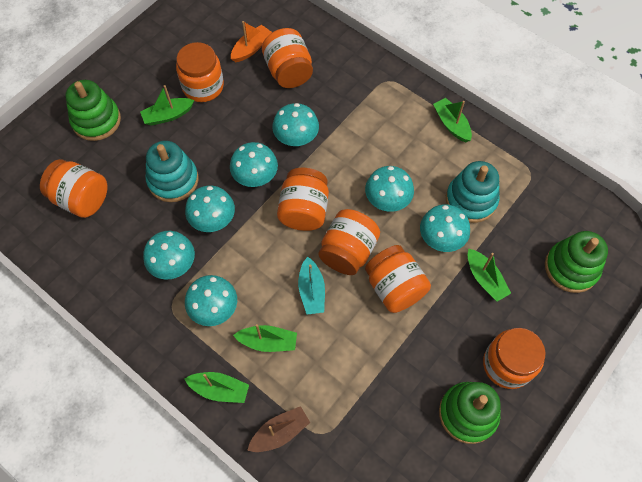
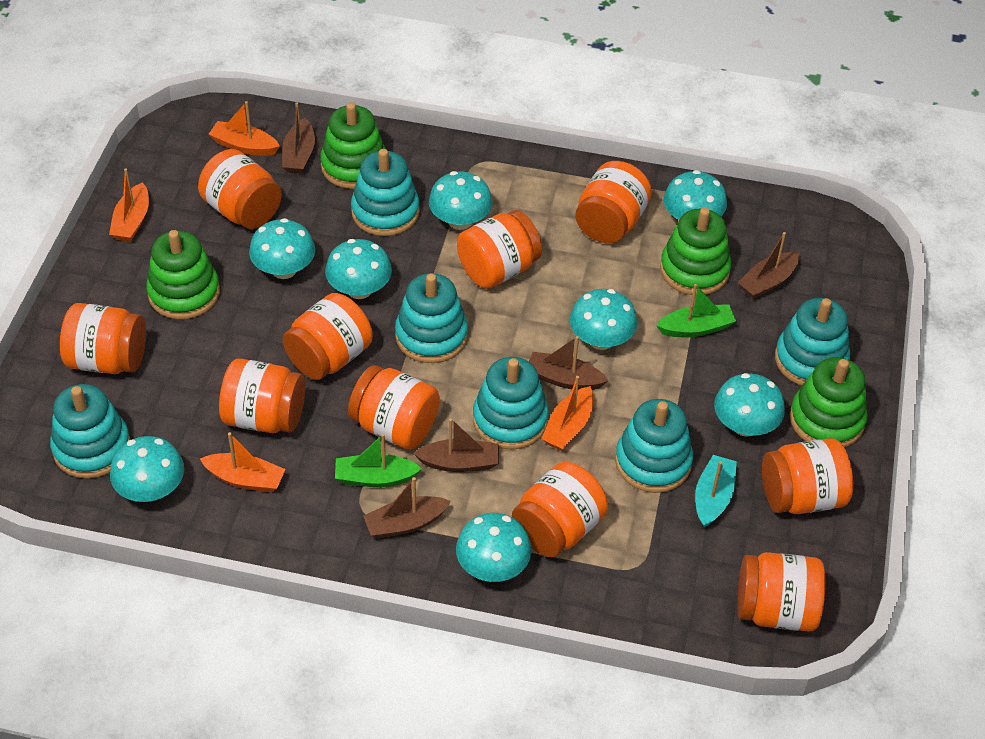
brown boat: 1 -> 5
green boat: 5 -> 2
green stacking toy: 3 -> 4
orange boat: 1 -> 4
orange jar: 7 -> 10
turquoise mushroom: 7 -> 8
turquoise stacking toy: 2 -> 6

